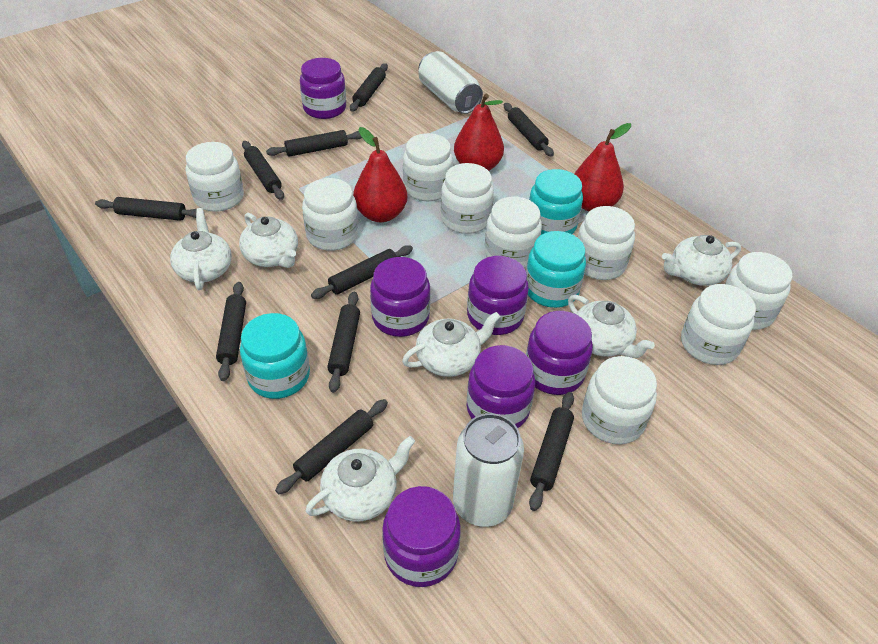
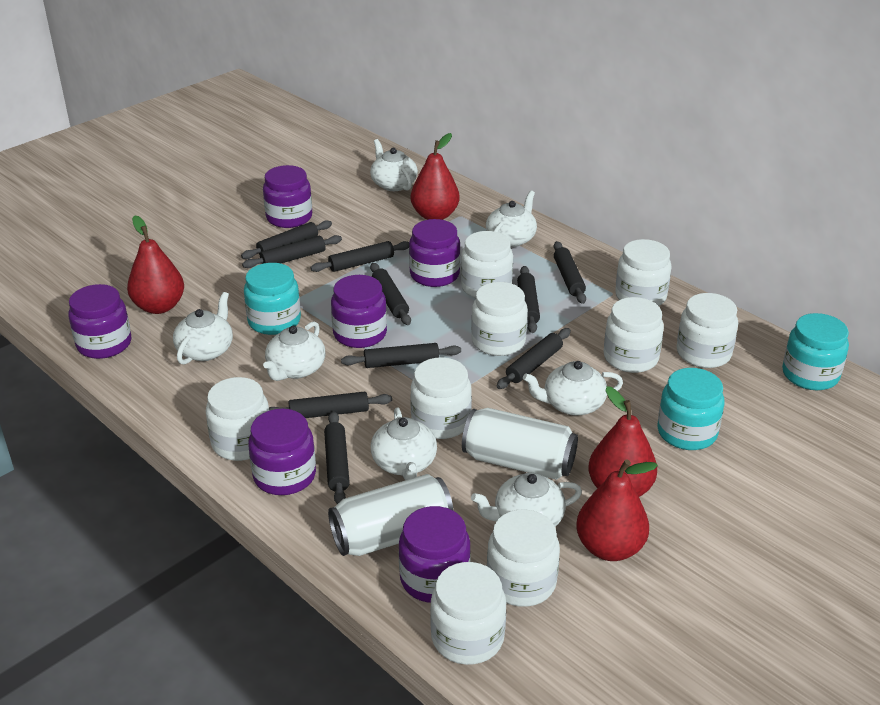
red pear: 3 -> 4
white teapot: 6 -> 7

